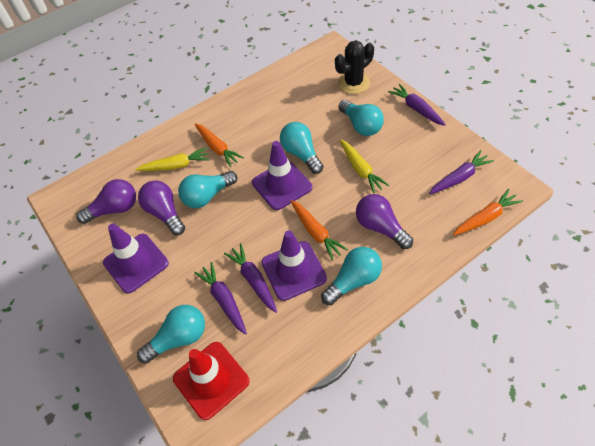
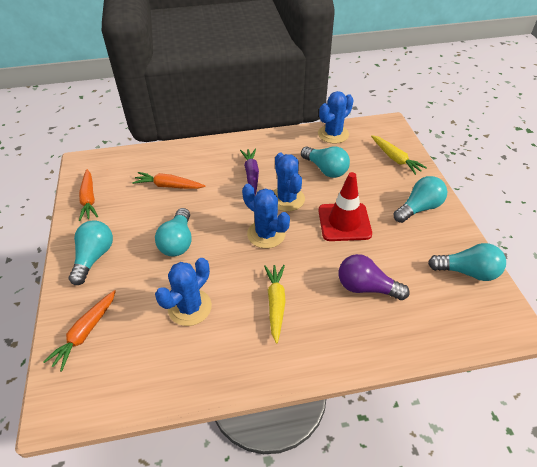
black cactus: 1 -> 0
blue cactus: 0 -> 4
purple carrot: 4 -> 1
purple light bulb: 3 -> 1
purple traffic cone: 3 -> 0

